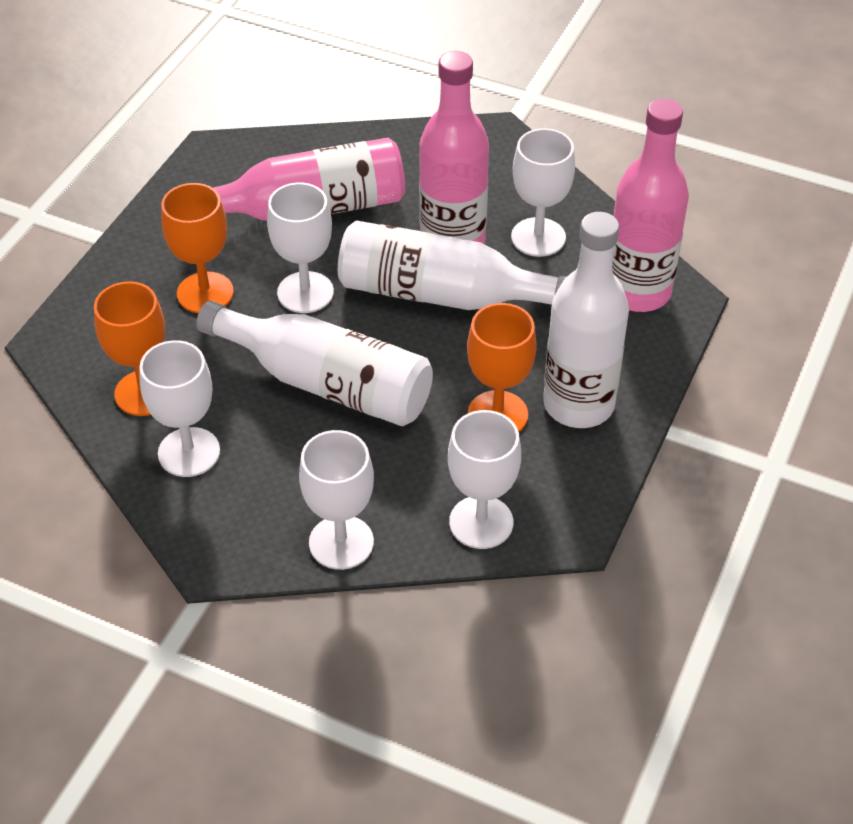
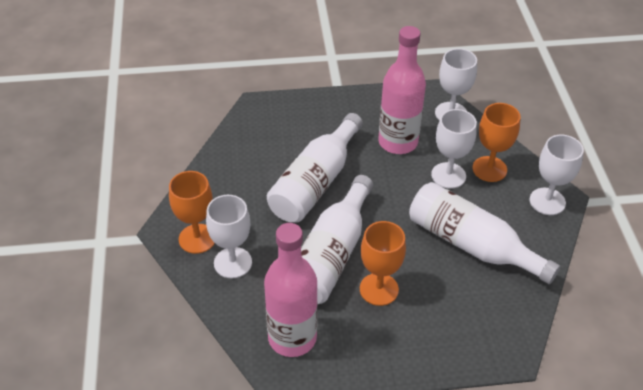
pink bottle: 3 -> 2
white goblet: 5 -> 4

